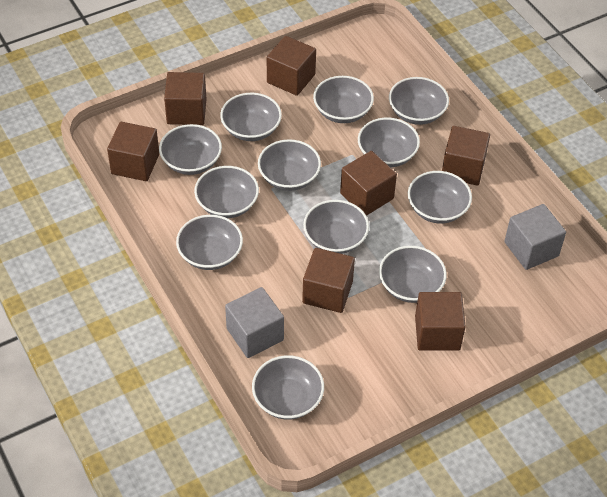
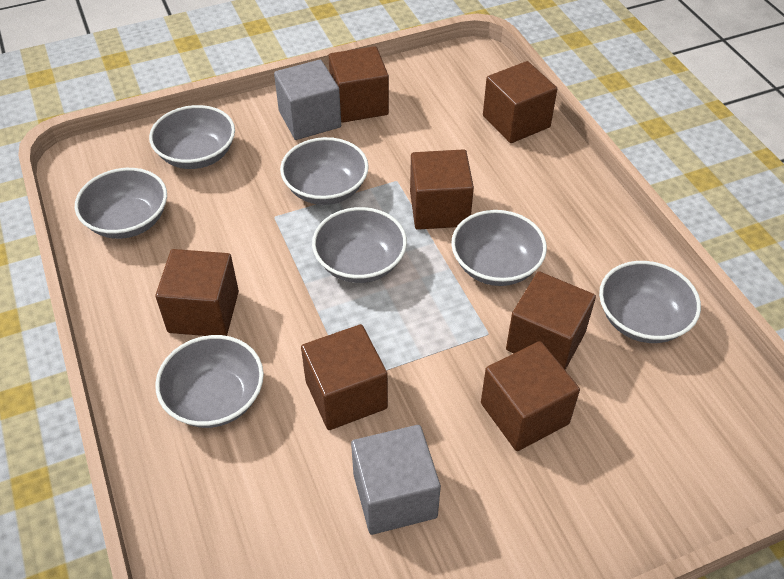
grey bowl: 12 -> 7

